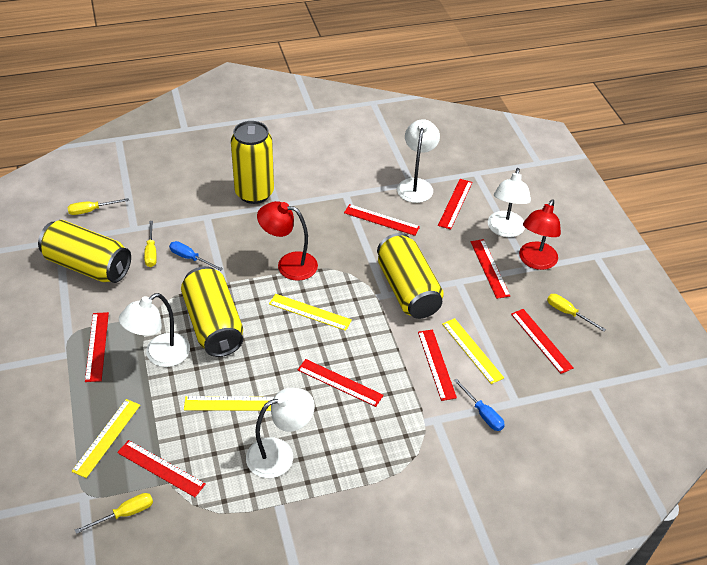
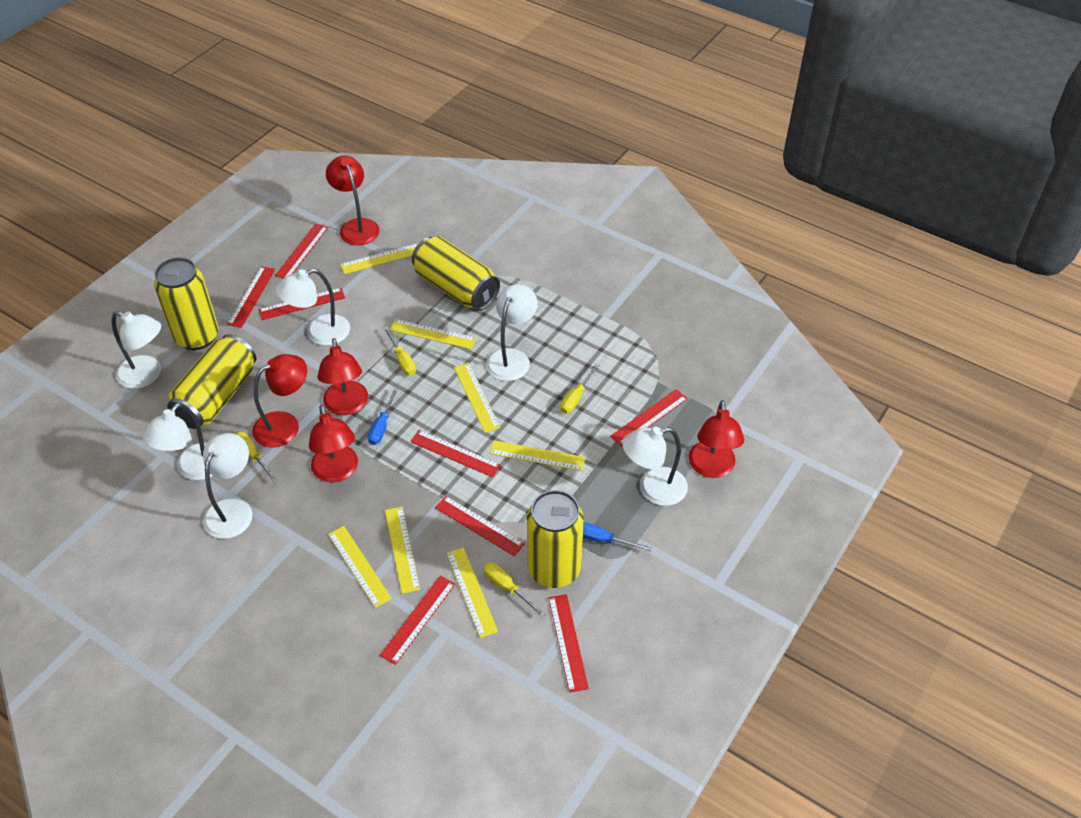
red lamp: 2 -> 5
white lamp: 4 -> 6
yellow ruler: 4 -> 7

